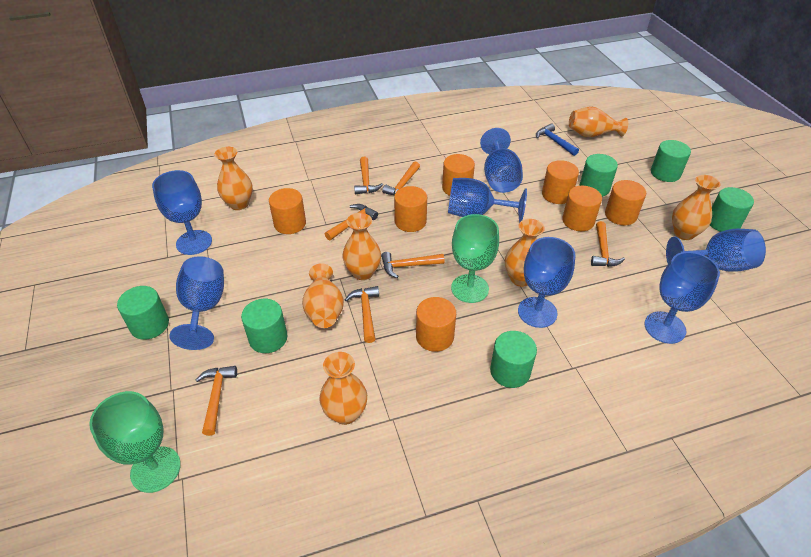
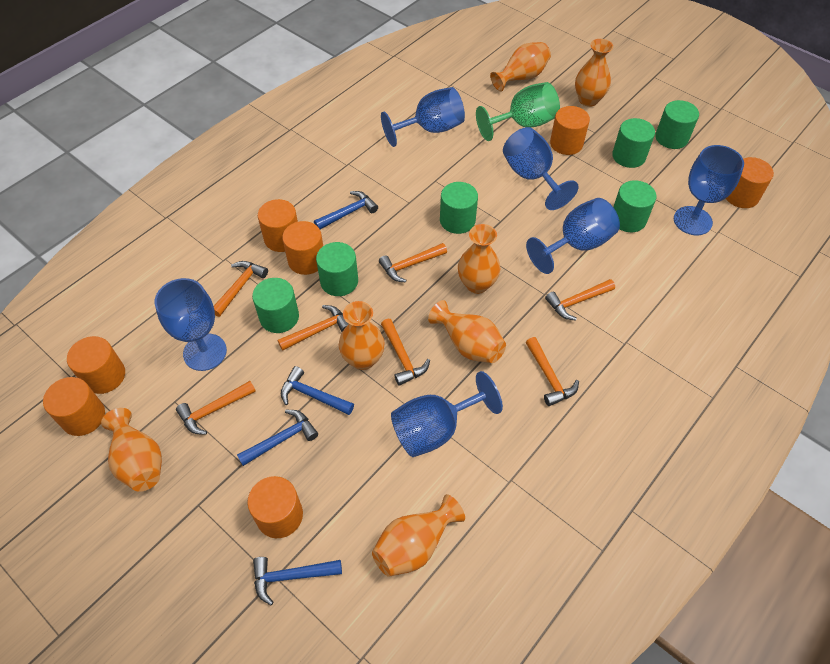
blue goblet: 7 -> 6
blue hammer: 1 -> 4
green goblet: 2 -> 1

